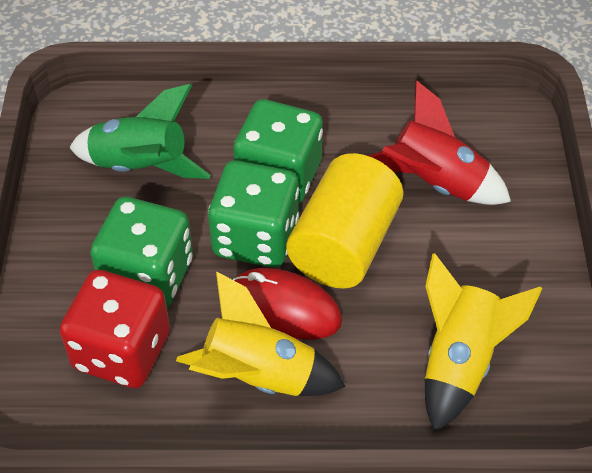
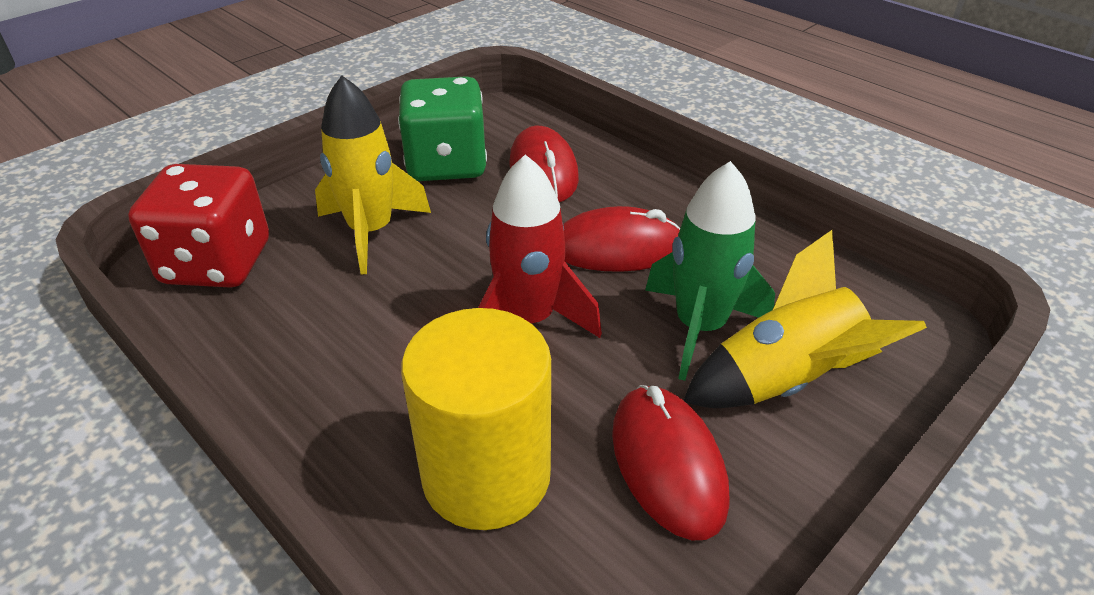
green dice: 3 -> 1
red mouse: 1 -> 3

